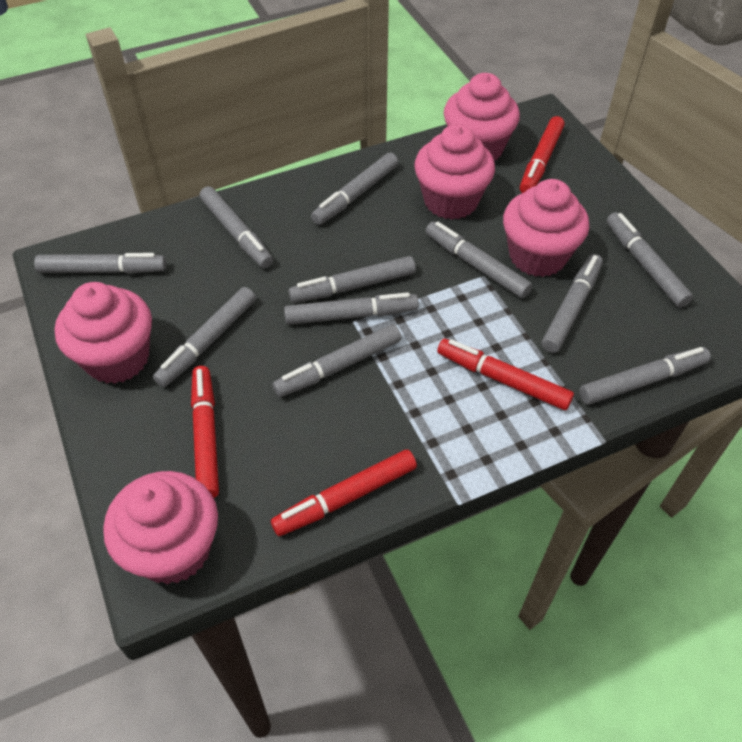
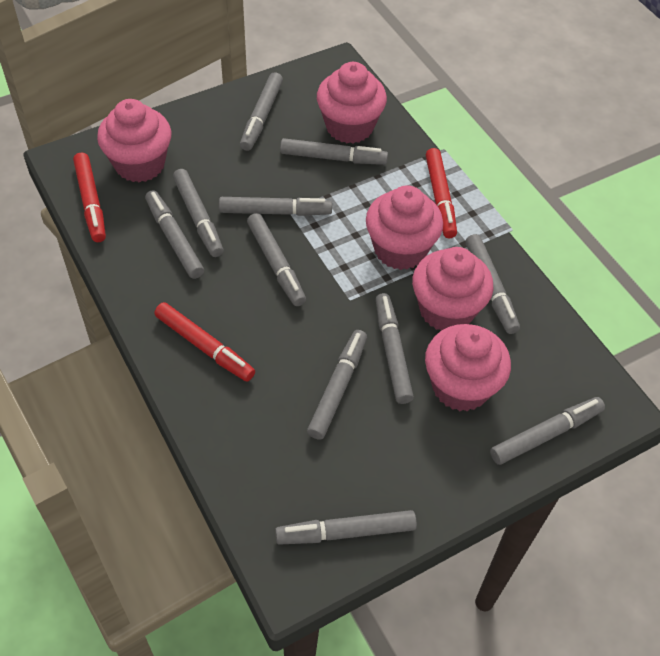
red marker: 4 -> 3

